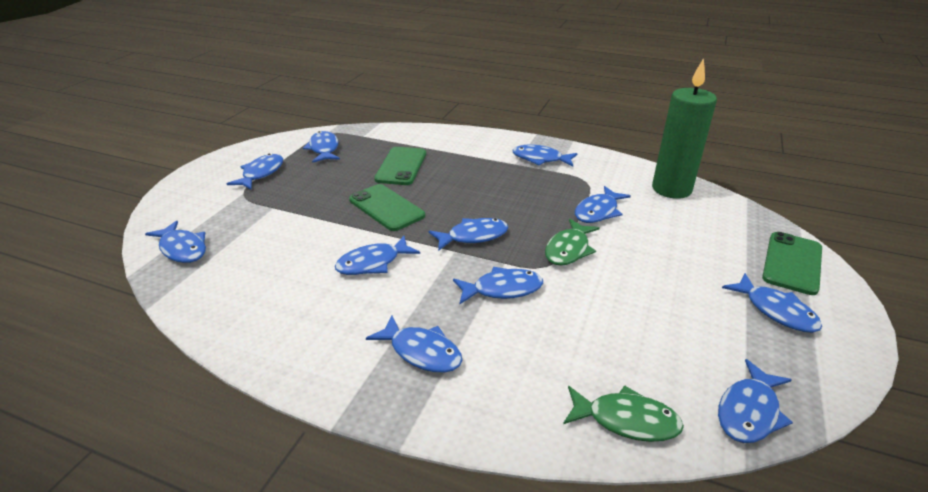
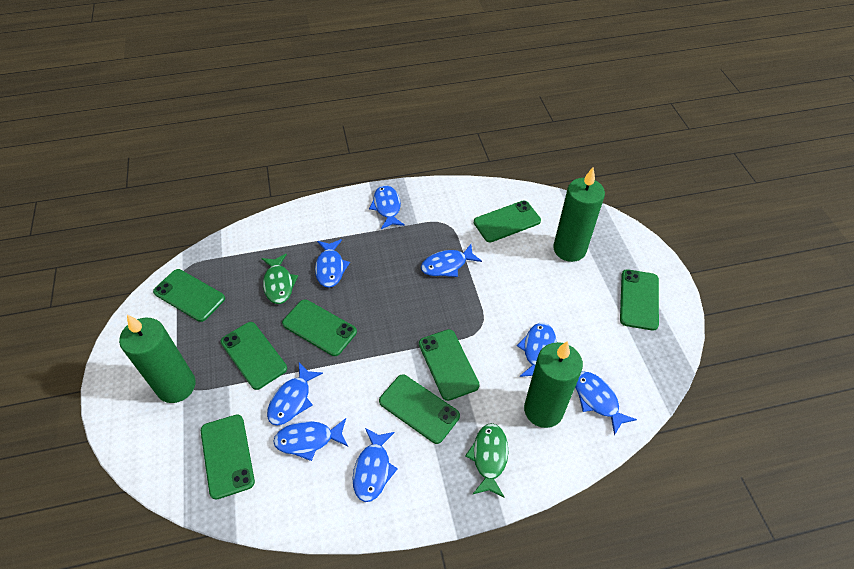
blue fish: 11 -> 8
green candle: 1 -> 3
green phone: 3 -> 8

